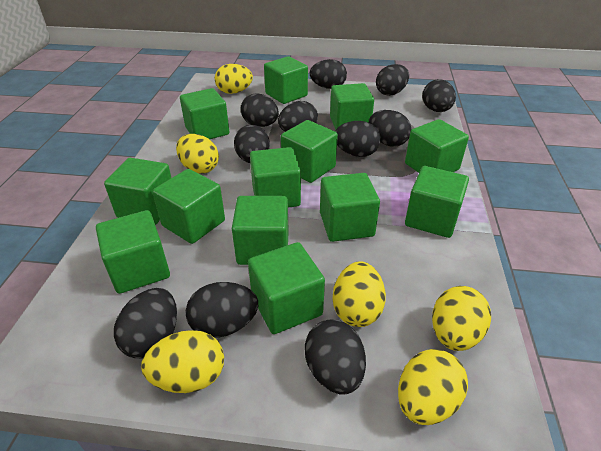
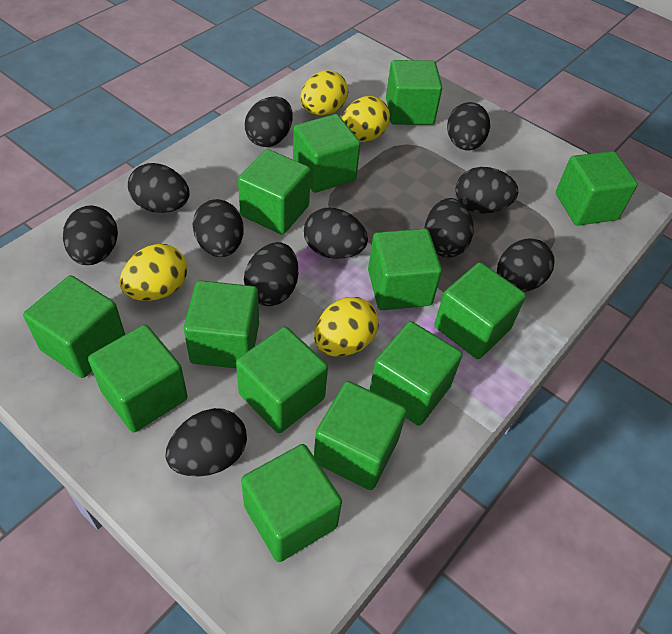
yellow egg: 6 -> 4

